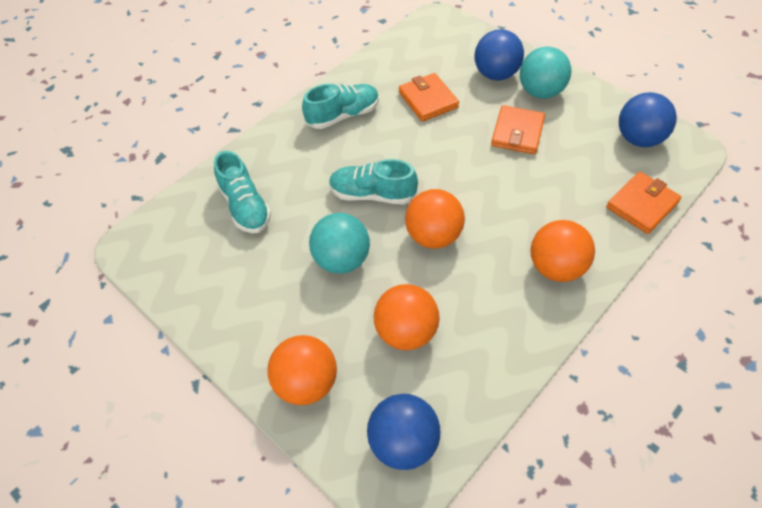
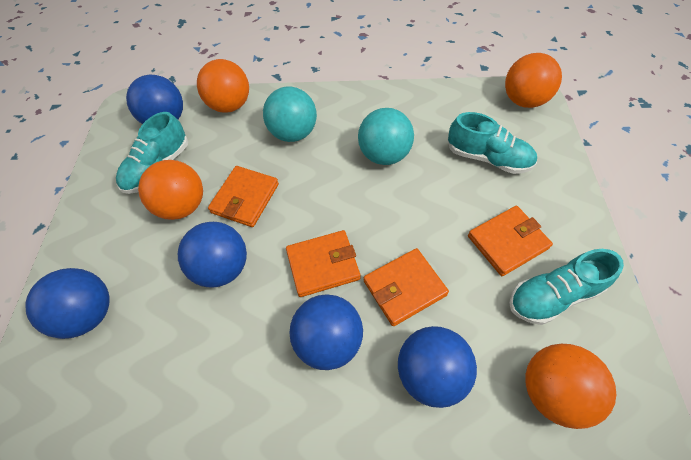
blue ball: 3 -> 5
orange wallet: 3 -> 4

